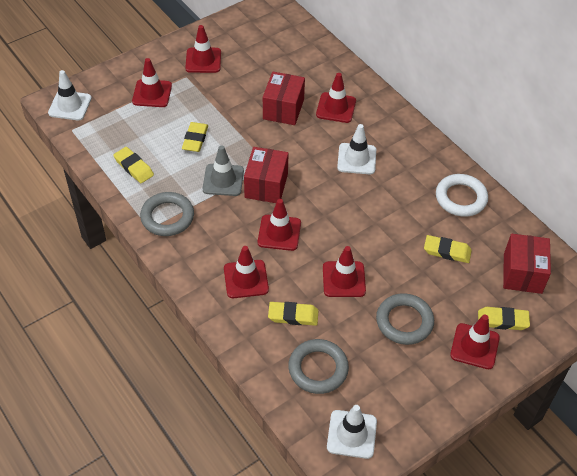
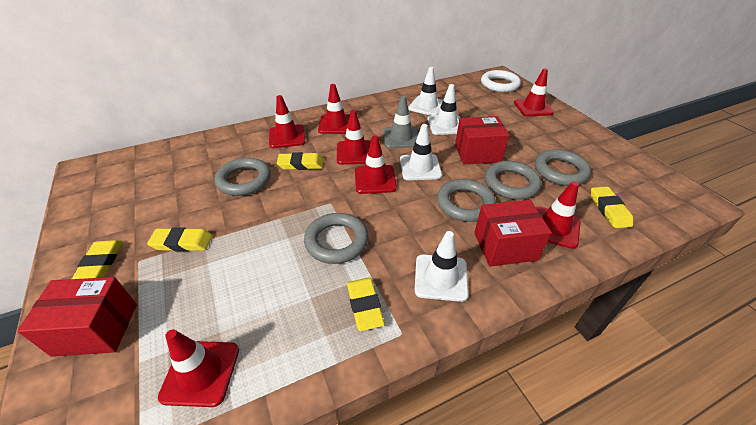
grey ring: 3 -> 5
white traffic cone: 3 -> 4

